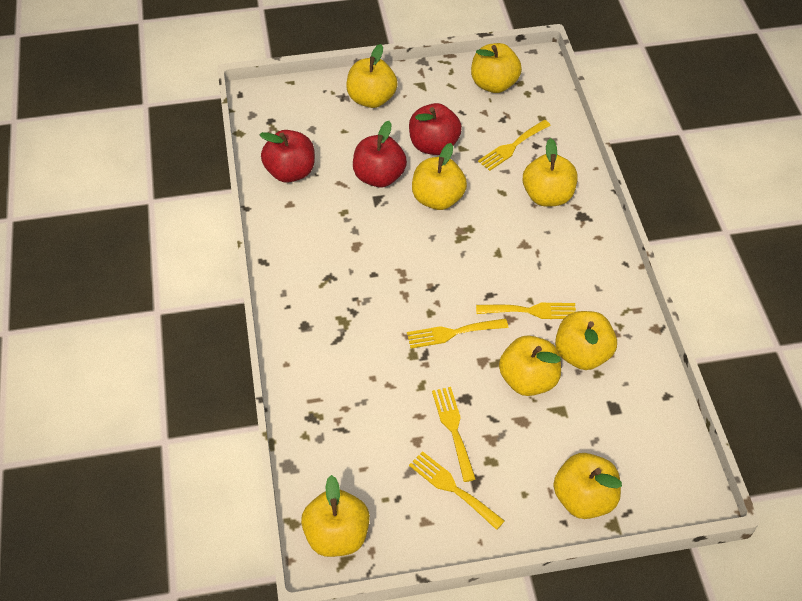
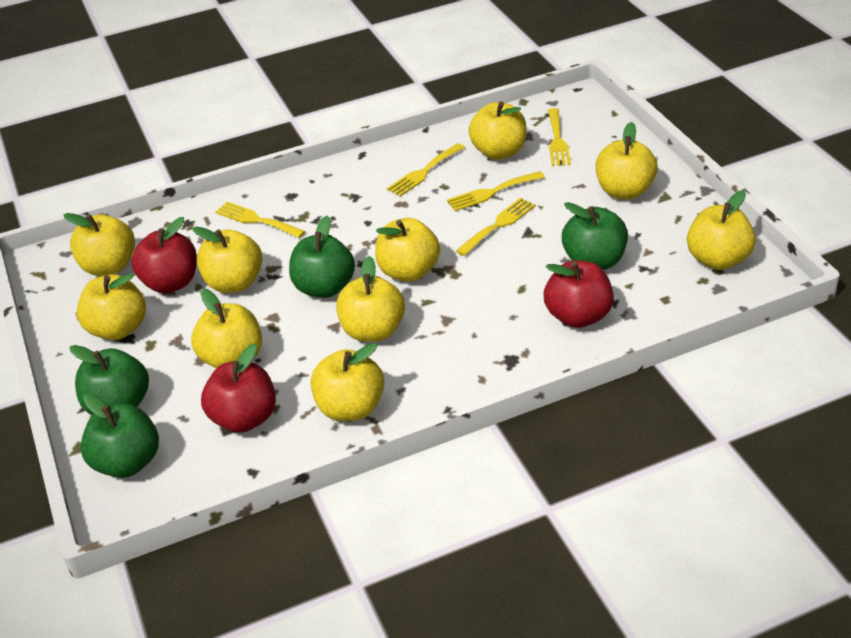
green apple: 0 -> 4
yellow apple: 8 -> 10

